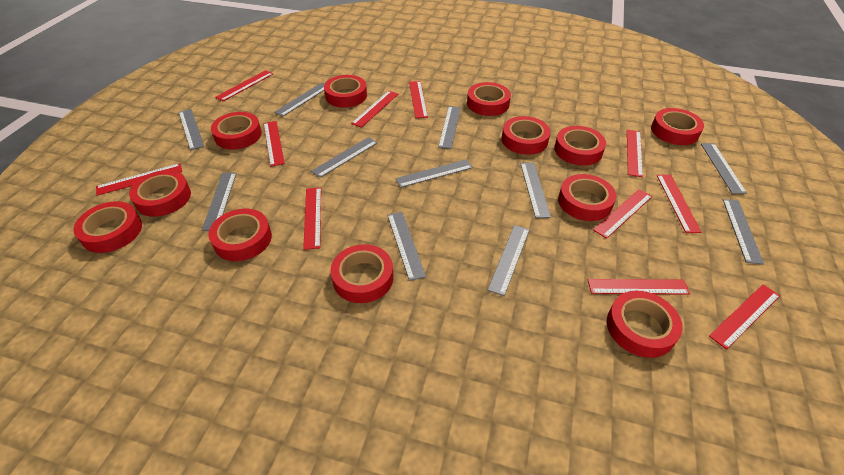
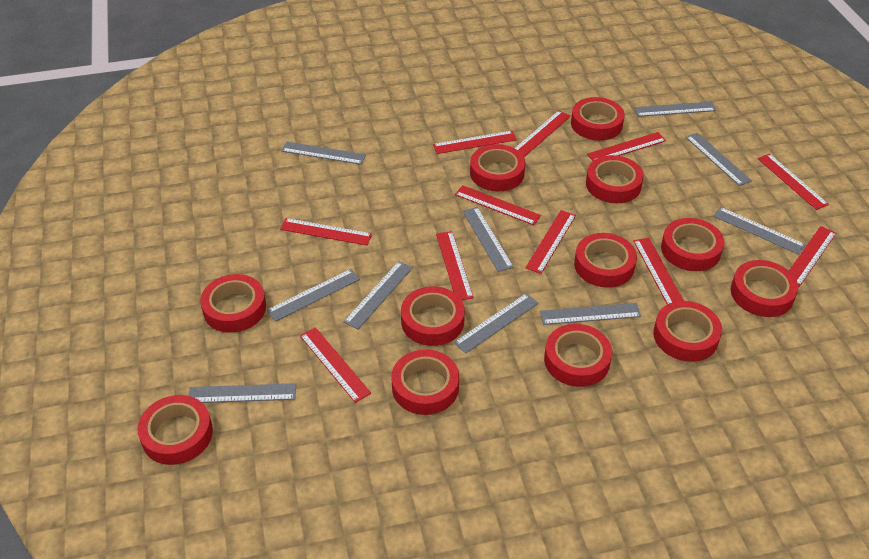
grey ruler: 11 -> 10

